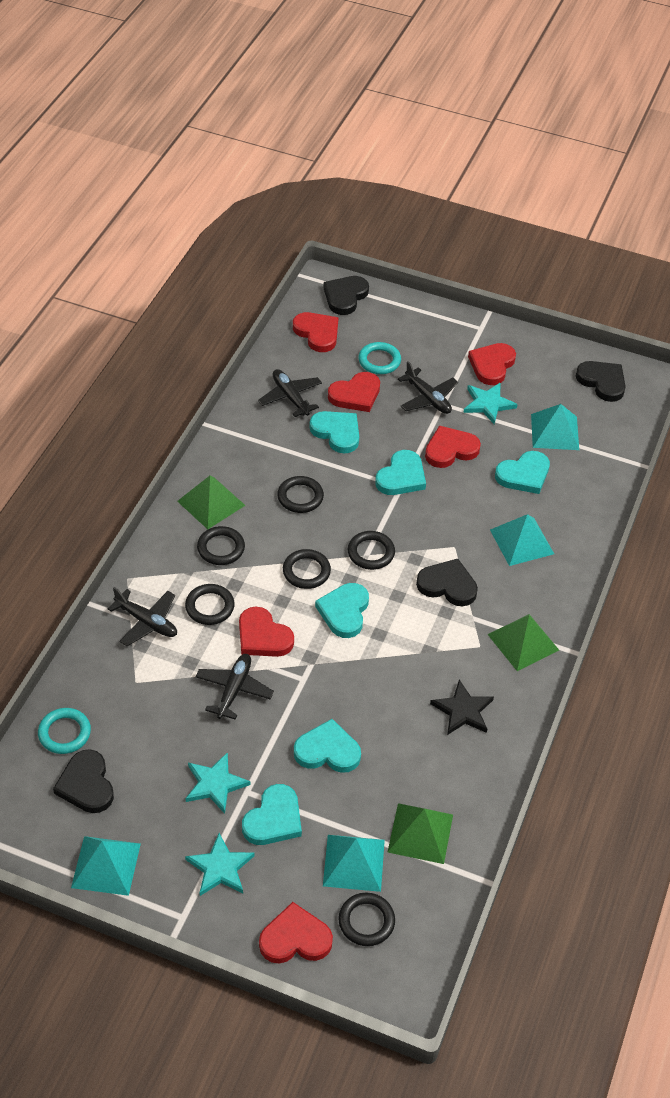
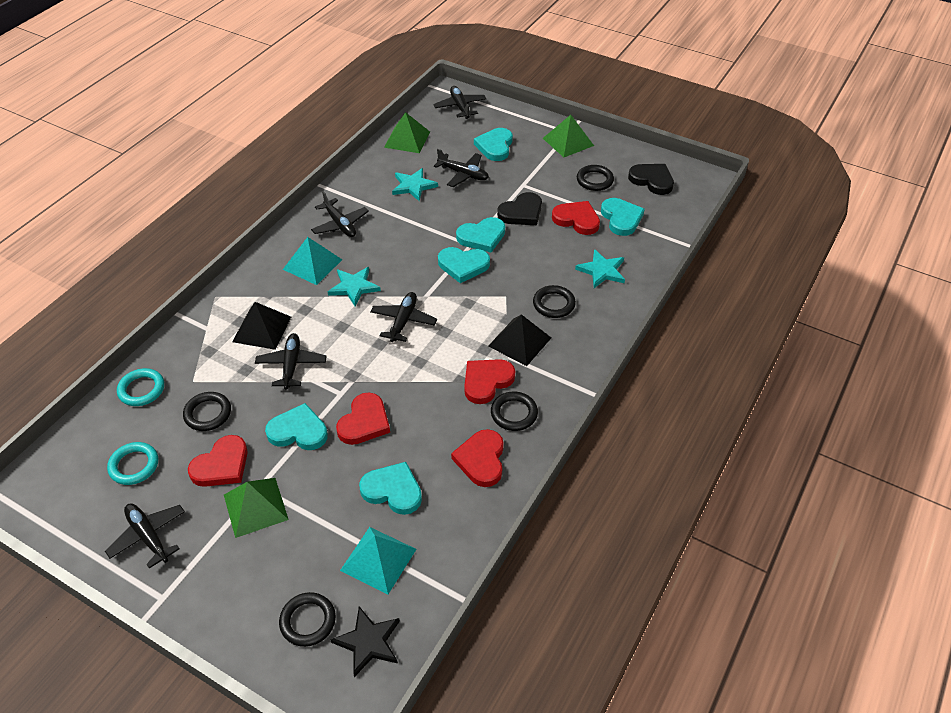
black heart: 4 -> 2
black plane: 4 -> 6
black pyramid: 0 -> 2
black ring: 6 -> 5
red heart: 6 -> 5
turquoise pyramid: 4 -> 2

